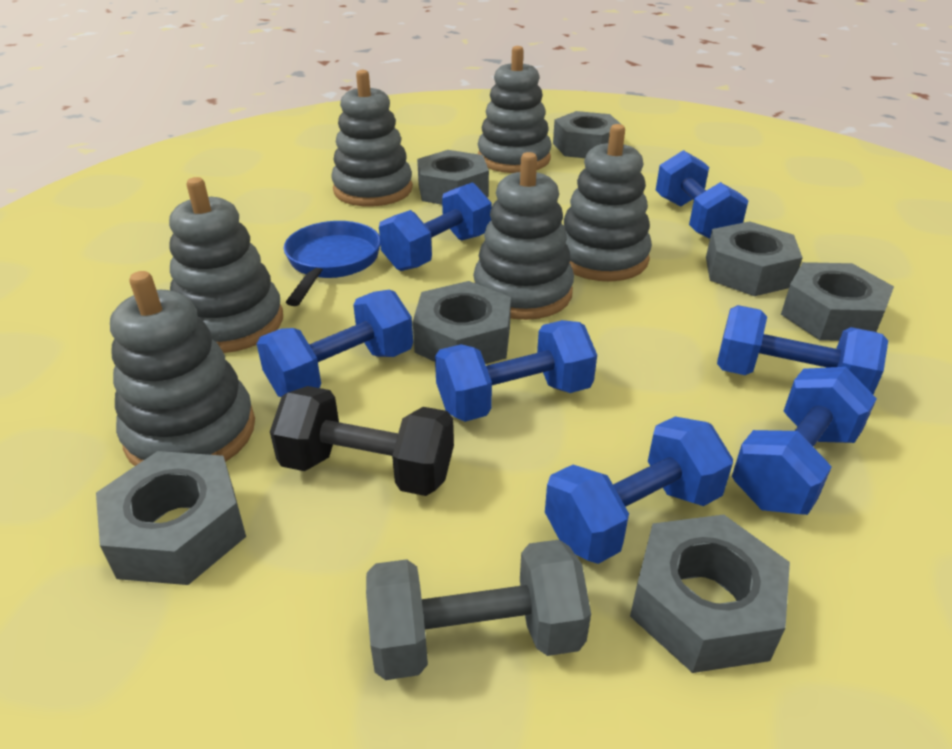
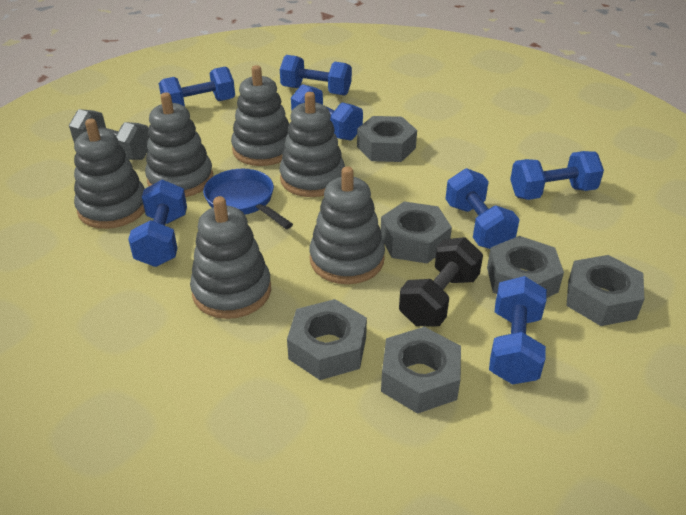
grey nut: 7 -> 6

